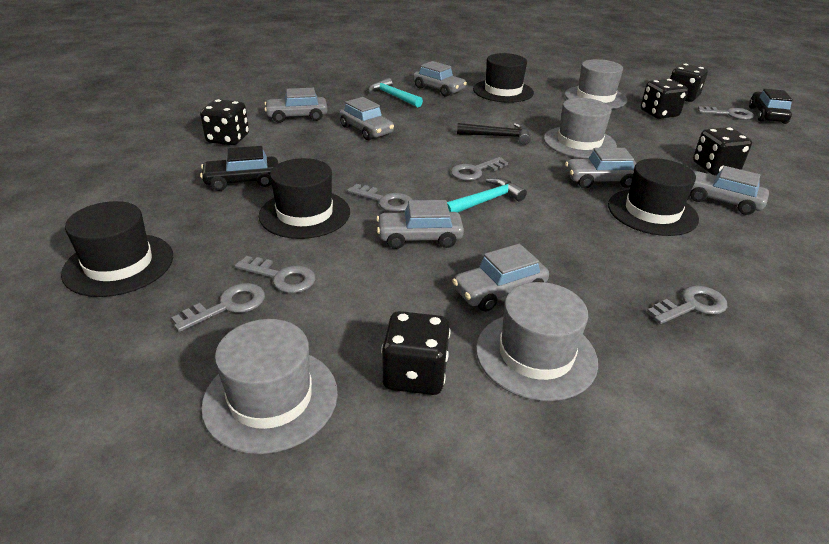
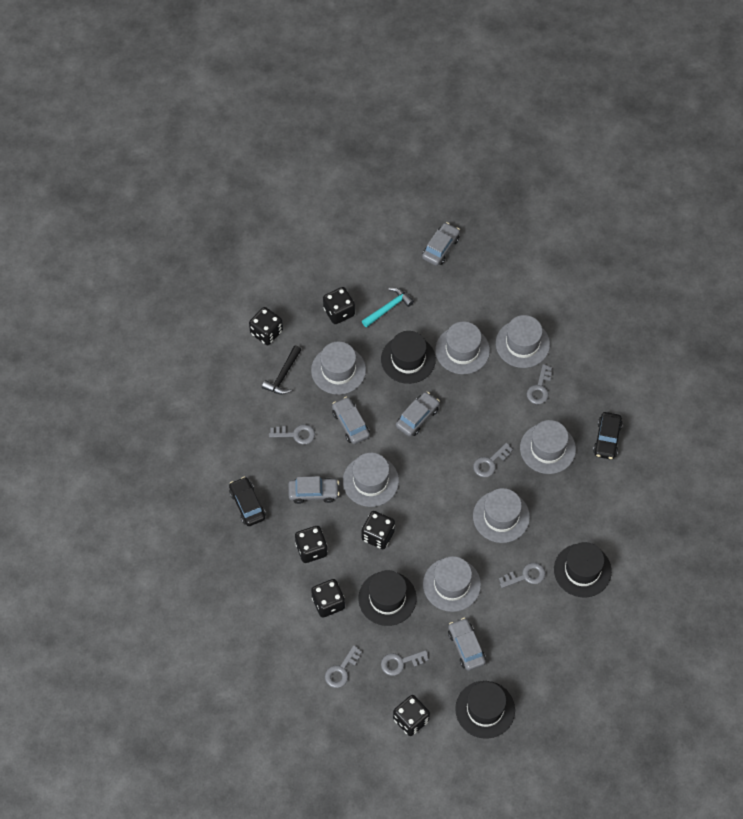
black dice: 5 -> 6
grey car: 7 -> 5
grey hat: 4 -> 7
turquoise hammer: 2 -> 1

